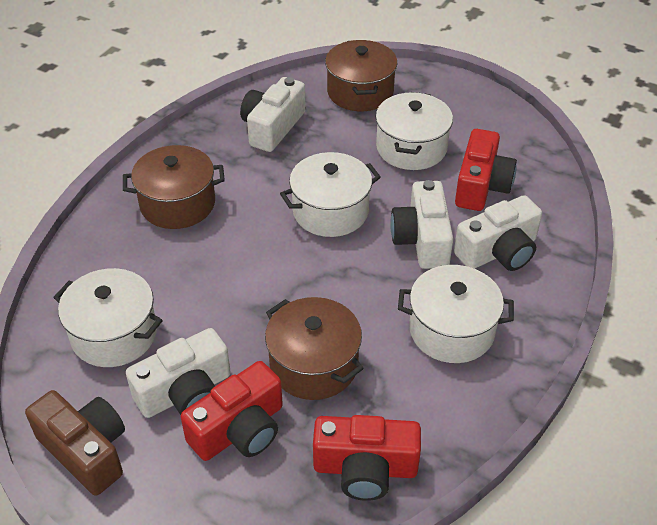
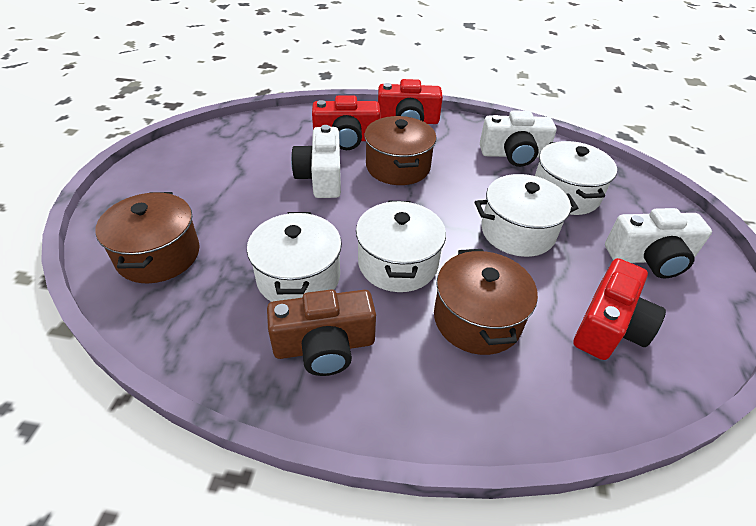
white camera: 4 -> 3

